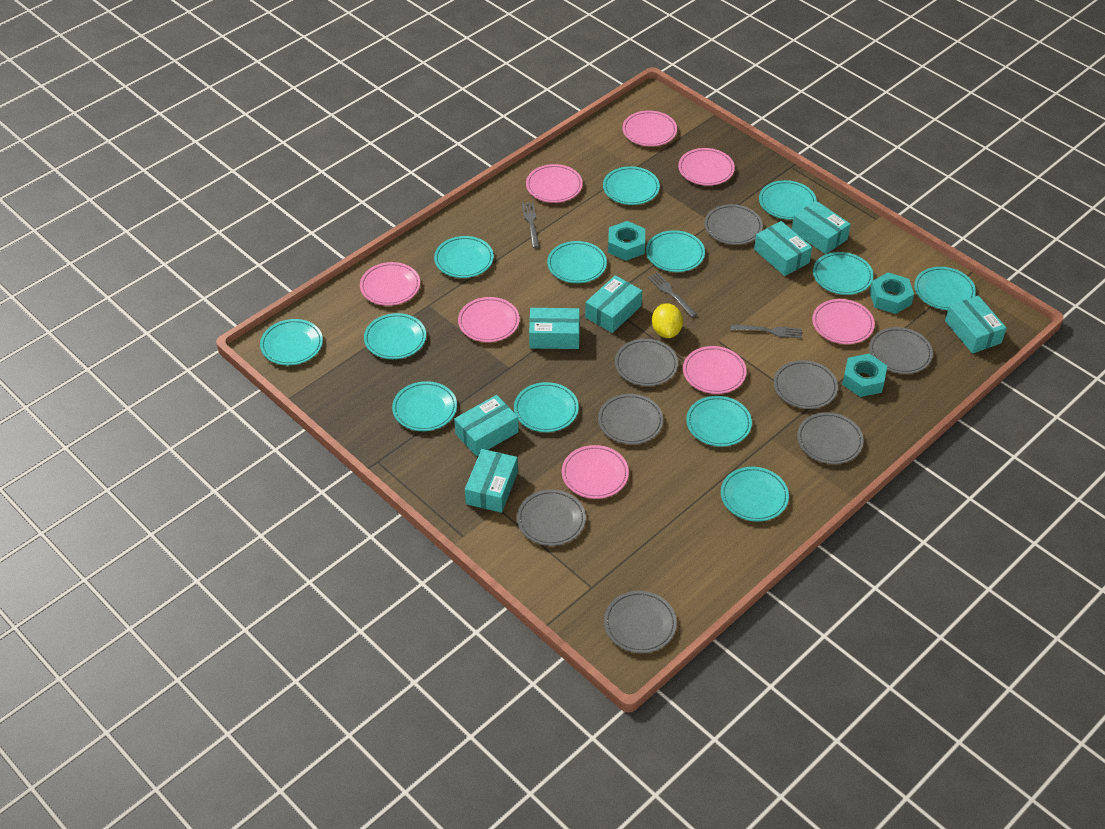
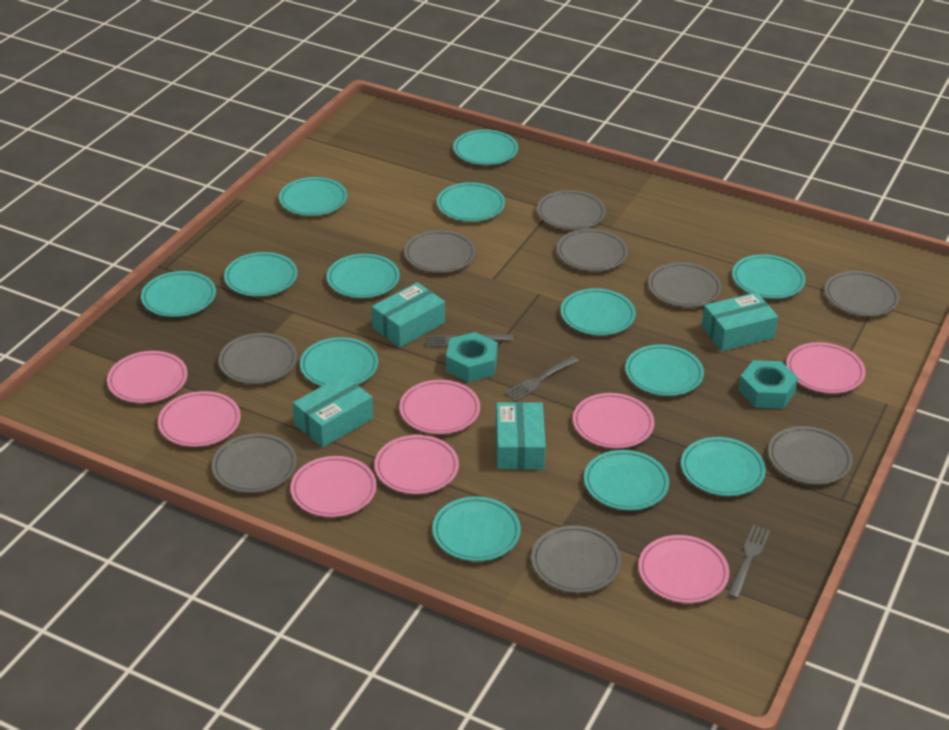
grey plate: 8 -> 9
turquoise box: 7 -> 4
turquoise nut: 3 -> 2
yellow lemon: 1 -> 0

